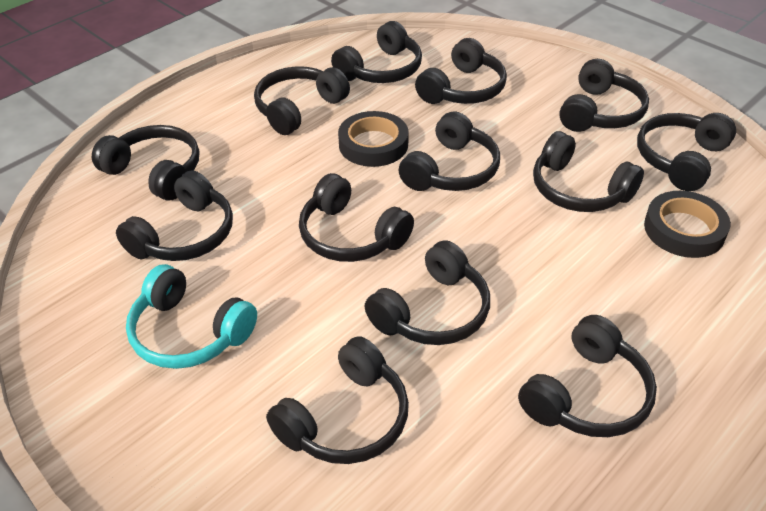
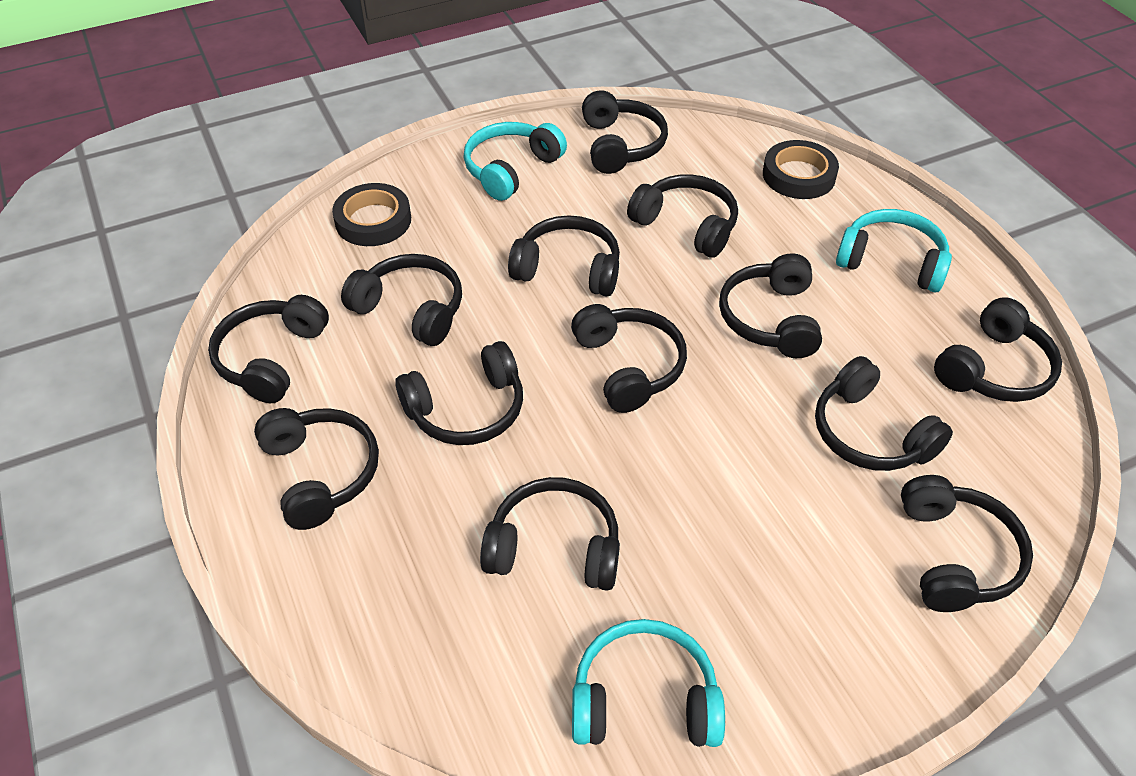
turquoise headphones: 1 -> 3

